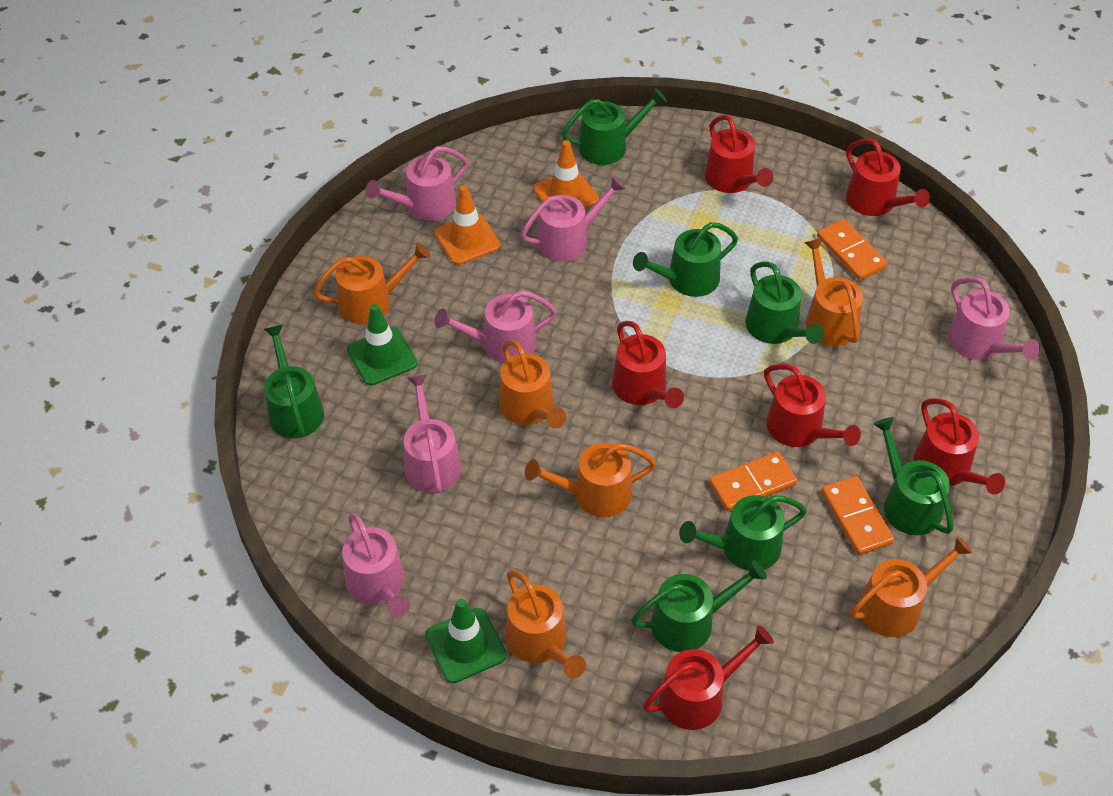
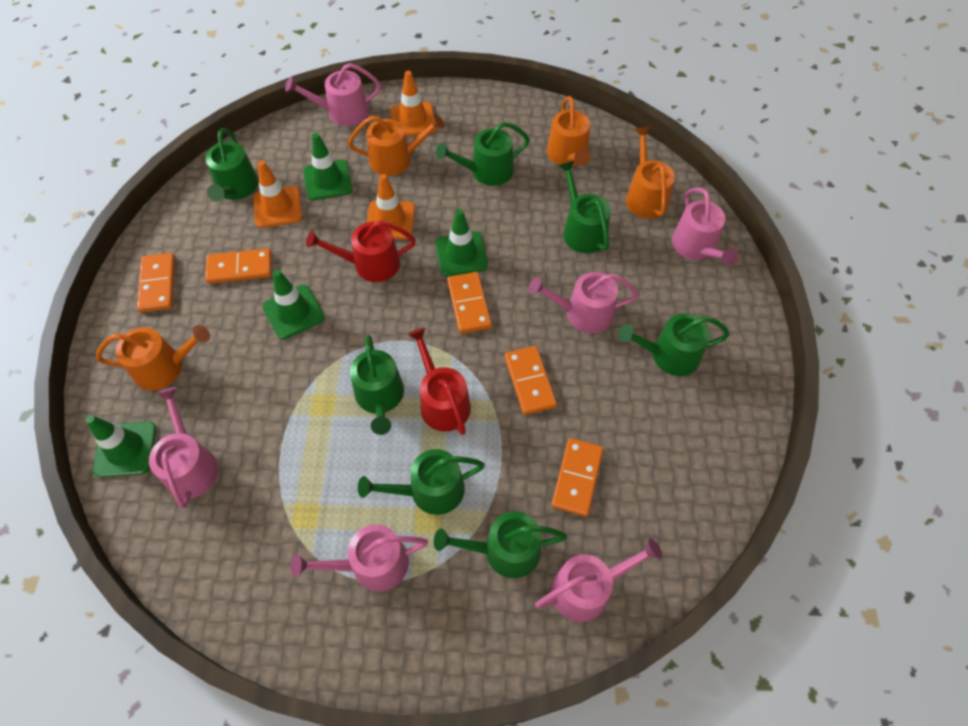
green traffic cone: 2 -> 4
orange domino: 3 -> 5
orange traffic cone: 2 -> 3
orange watering can: 6 -> 4
red watering can: 6 -> 2

